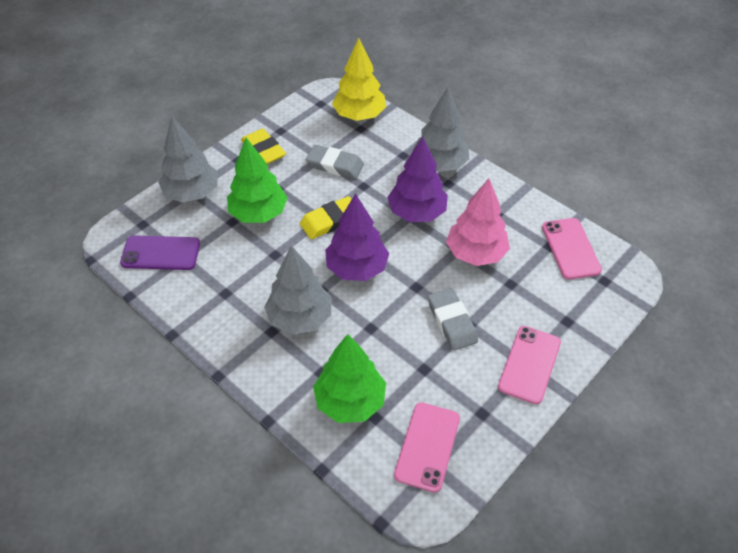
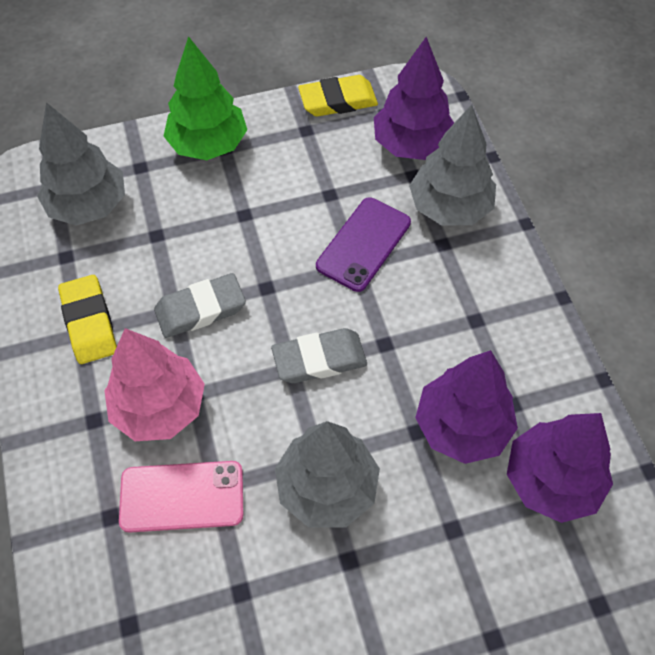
green tree: 2 -> 1
pink phone: 3 -> 1
purple tree: 2 -> 3
yellow tree: 1 -> 0

